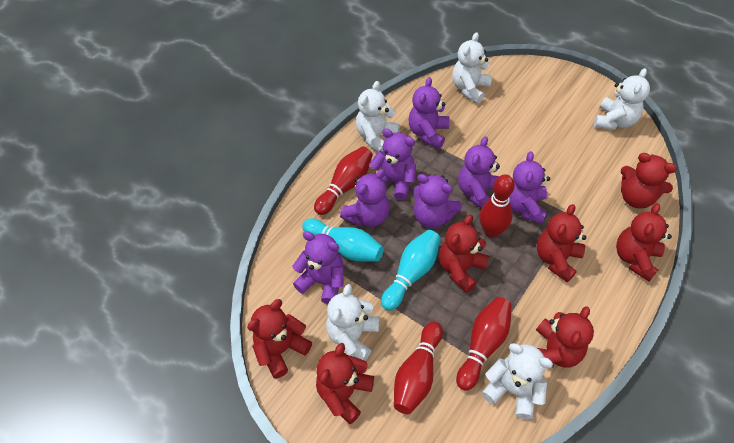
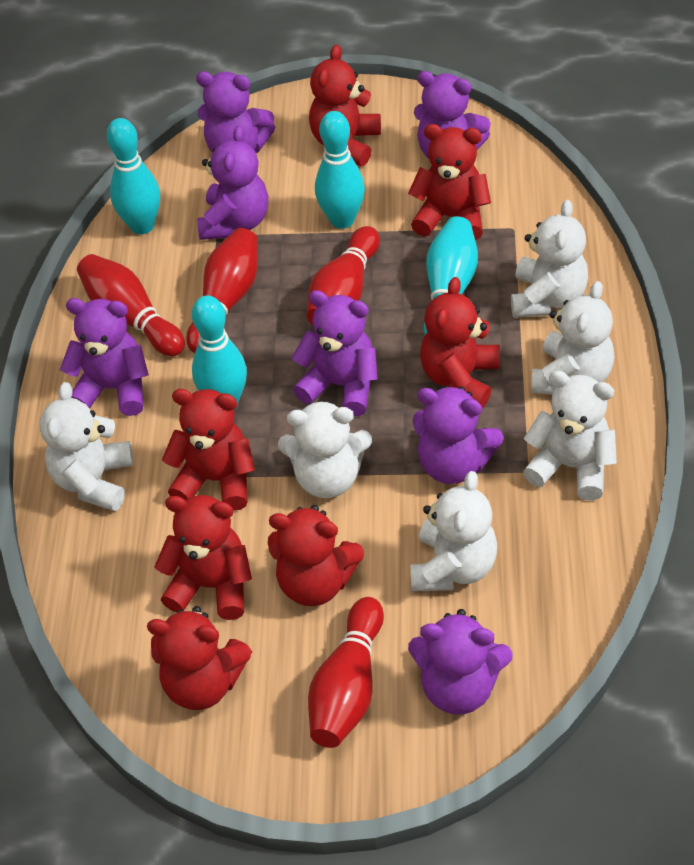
turquoise bowling pin: 2 -> 4
white teddy bear: 5 -> 6

